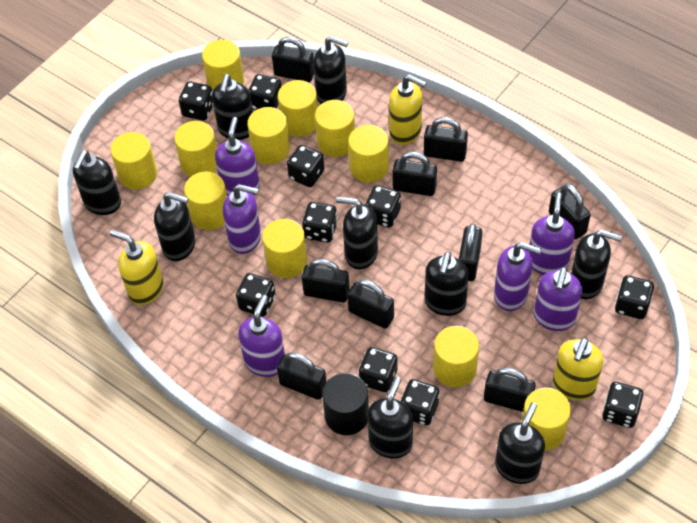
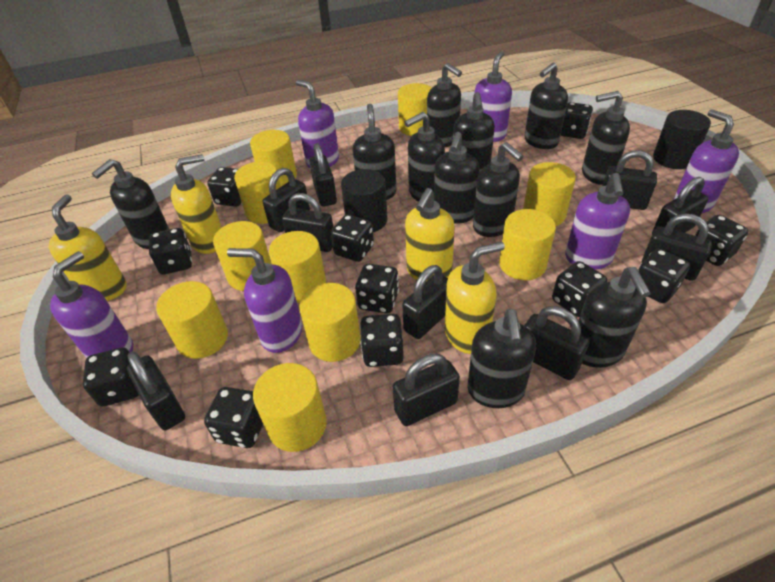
black cylinder: 1 -> 2
black dice: 10 -> 11
black padlock: 9 -> 10
black soap dispenser: 9 -> 11
yellow cylinder: 11 -> 10
yellow soap dispenser: 3 -> 4

